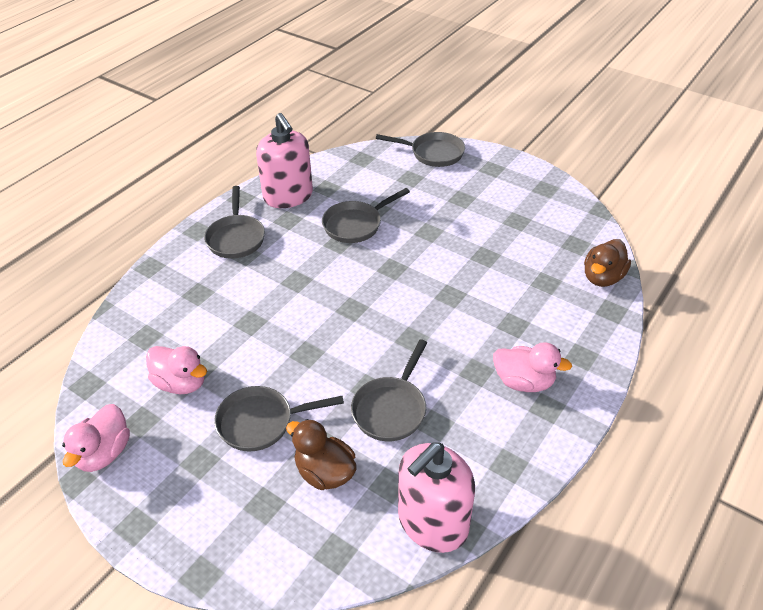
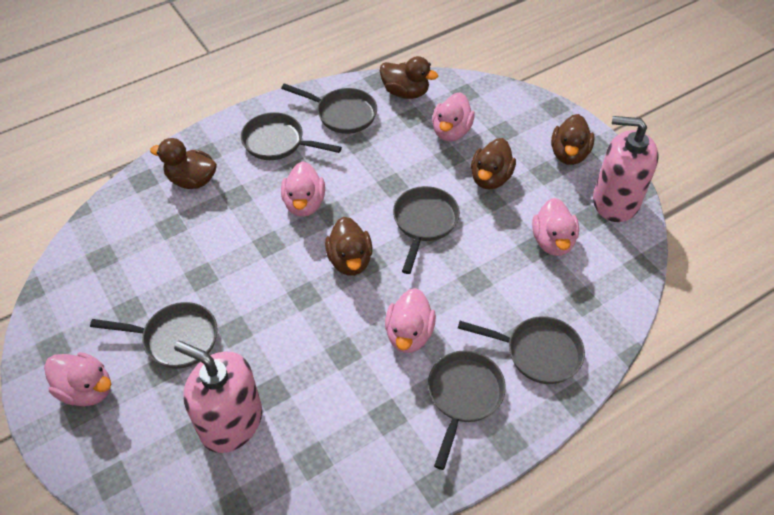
brown duck: 2 -> 5
grey pan: 5 -> 6
pink duck: 3 -> 5

